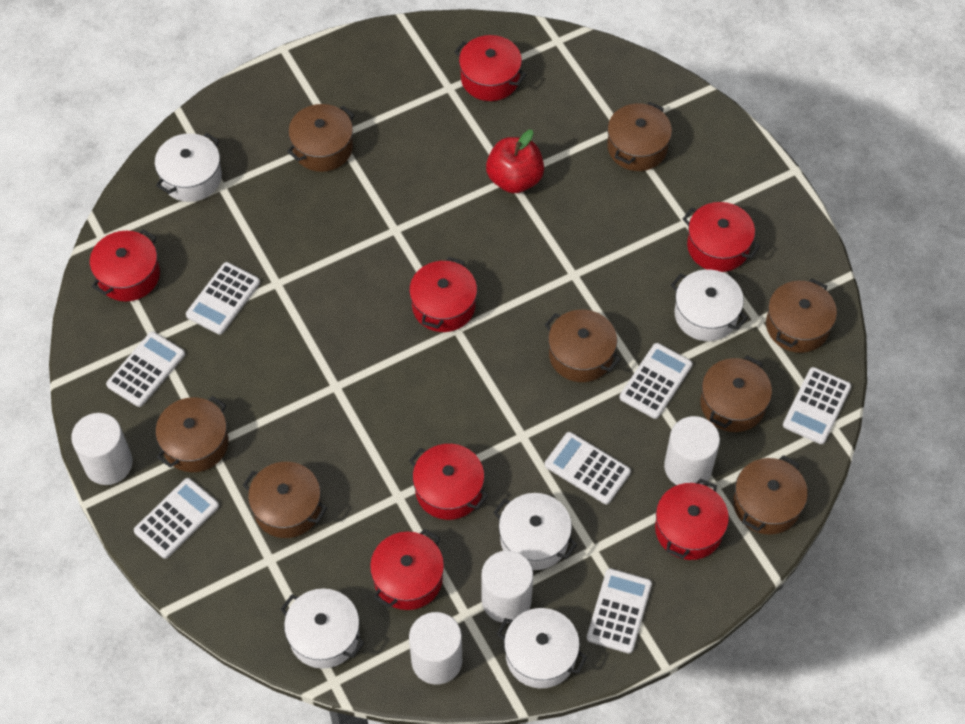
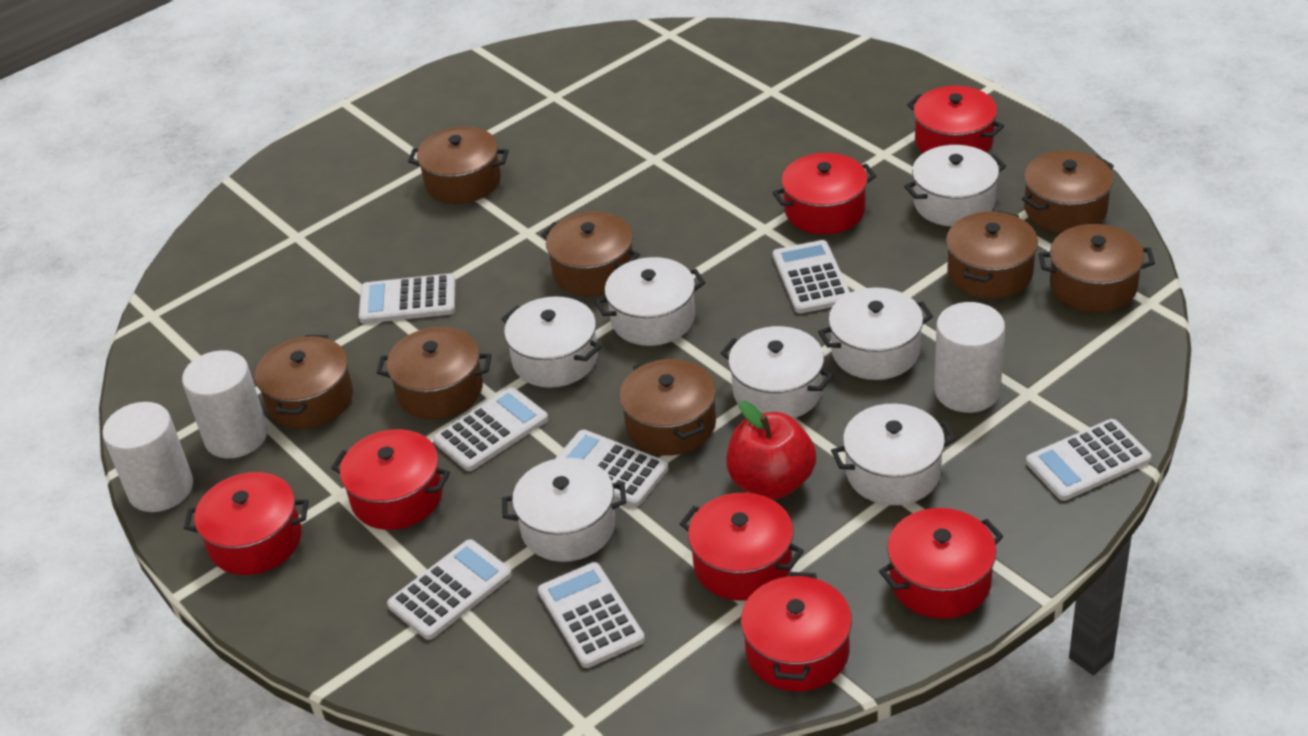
white cylinder: 4 -> 3
white pot: 5 -> 7

